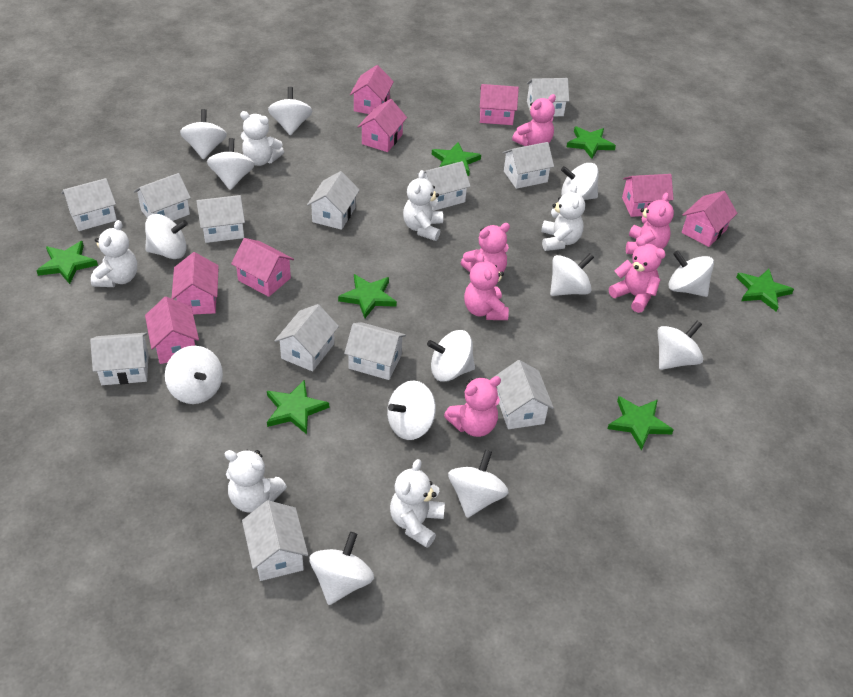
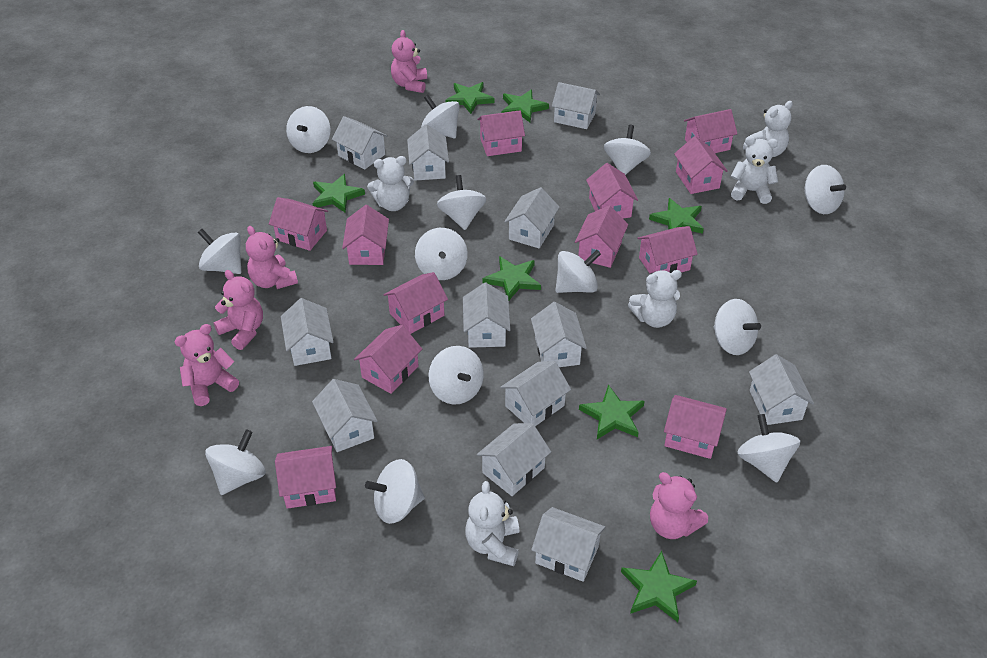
pink house: 8 -> 12
pink teddy bear: 6 -> 5
white teddy bear: 6 -> 5

